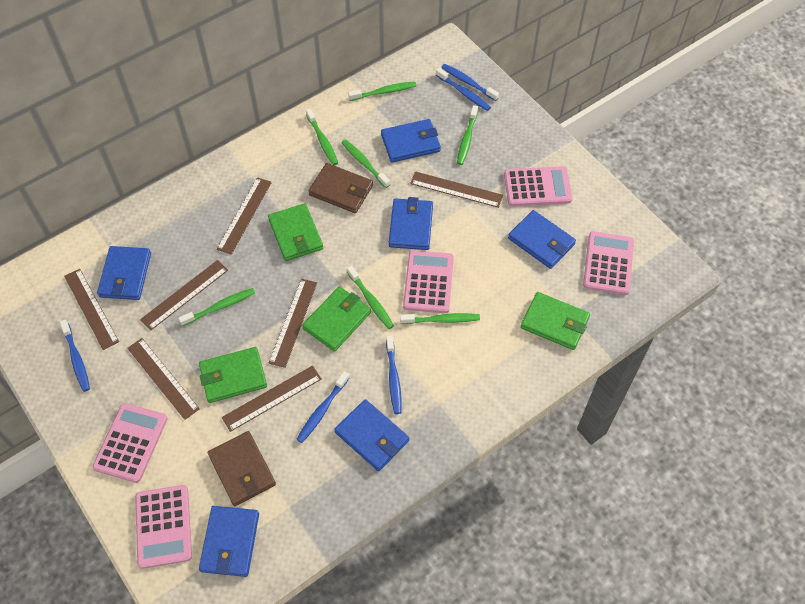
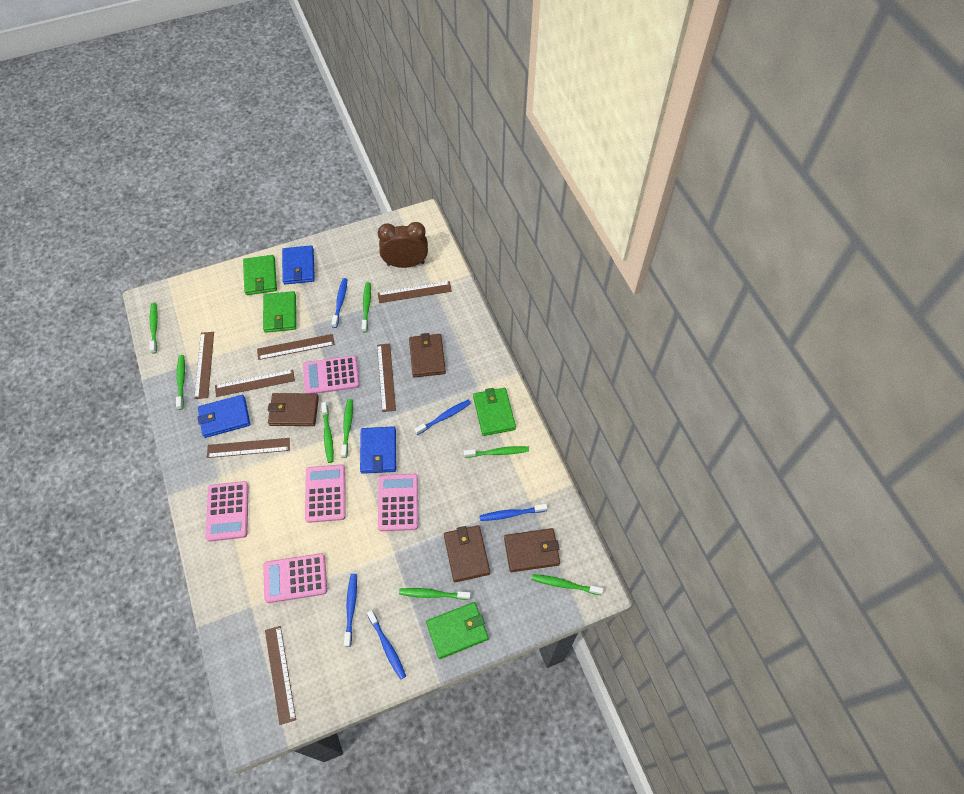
blue wallet: 6 -> 3
brown clock: 0 -> 1
brown wallet: 2 -> 4
green toothbrush: 7 -> 8

